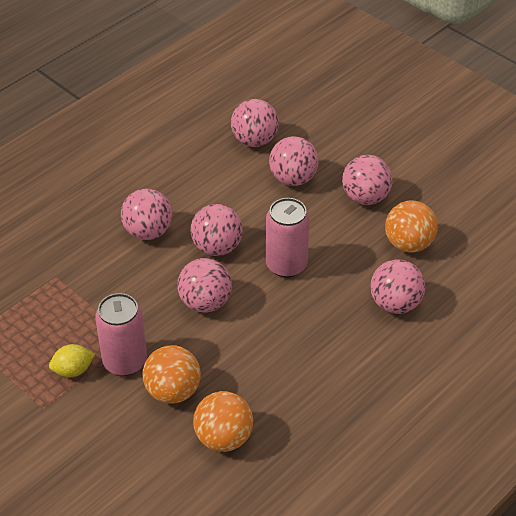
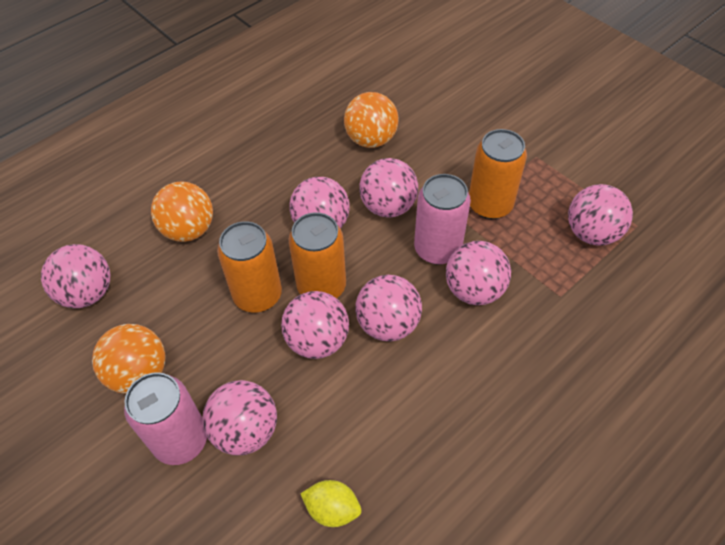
orange can: 0 -> 3
pink ball: 7 -> 8

